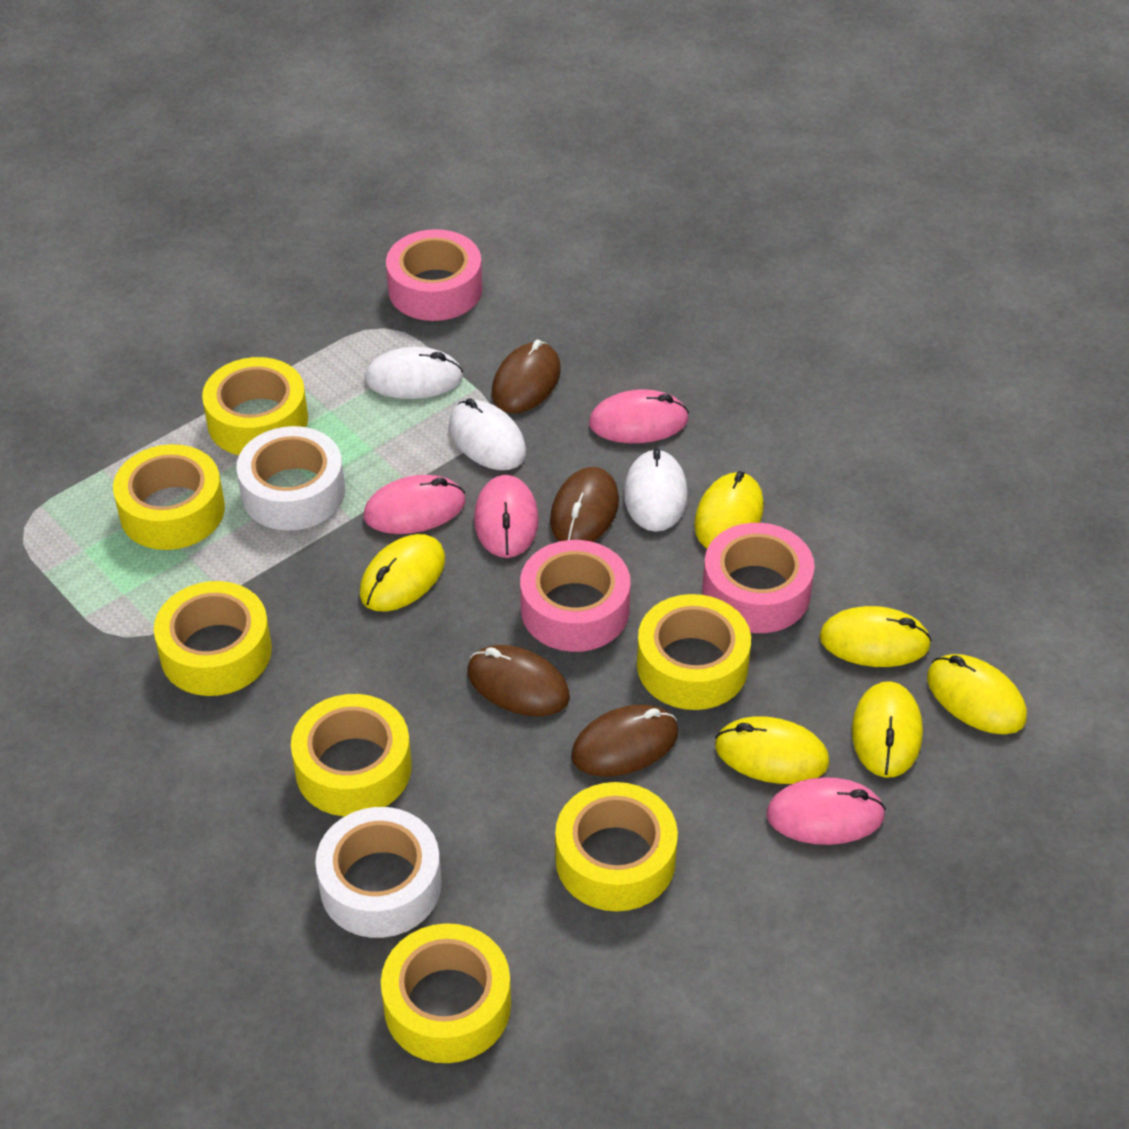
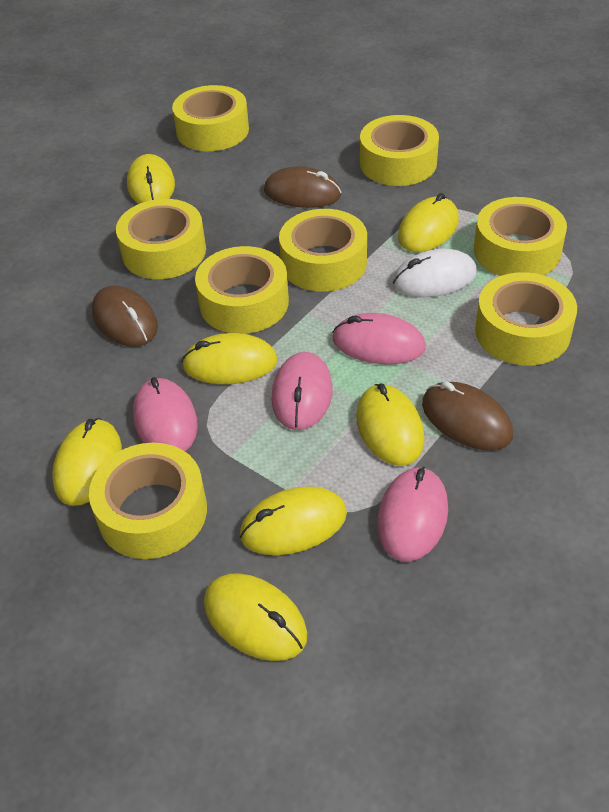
brown mouse: 4 -> 3
pink tape: 3 -> 0
white mouse: 3 -> 1
white tape: 2 -> 0
yellow mouse: 6 -> 7
yellow tape: 7 -> 8

